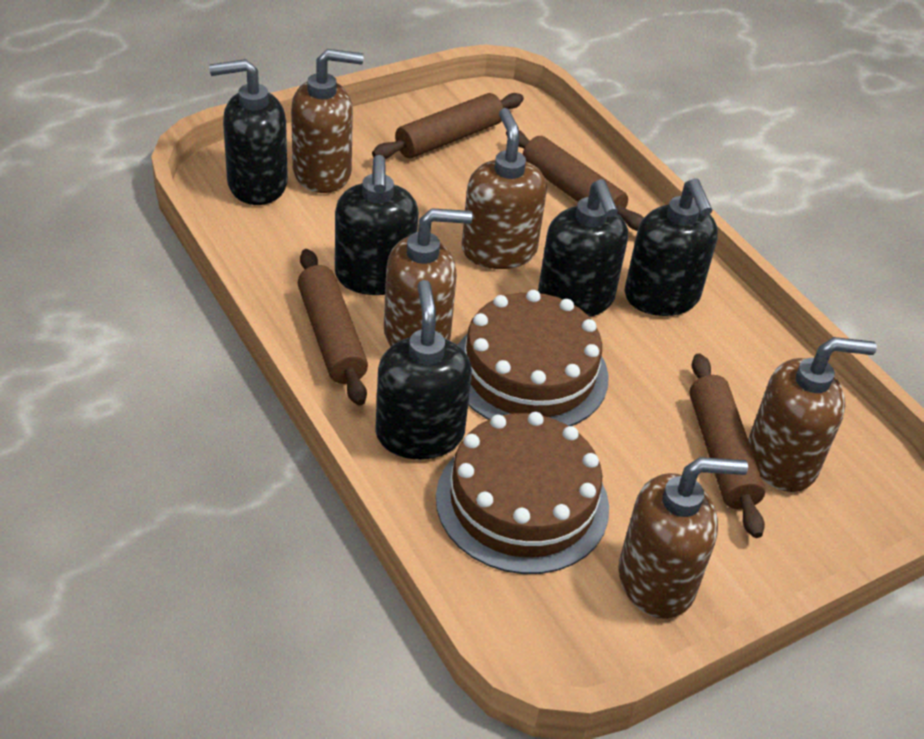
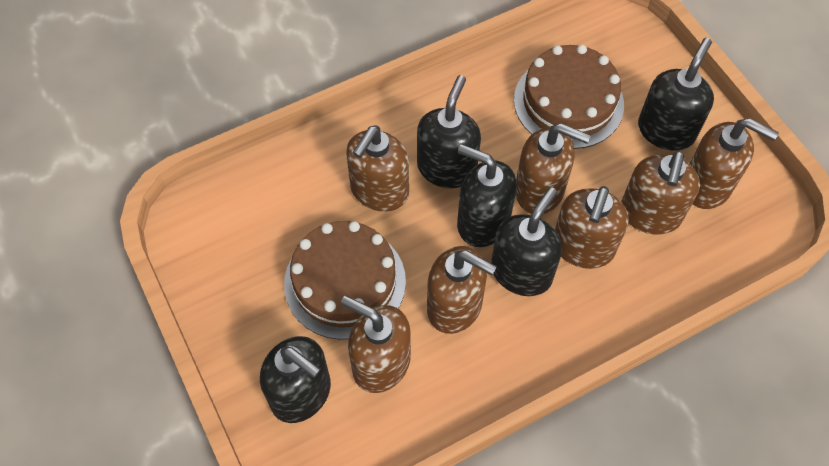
brown rolling pin: 4 -> 0
brown soap dispenser: 5 -> 7

